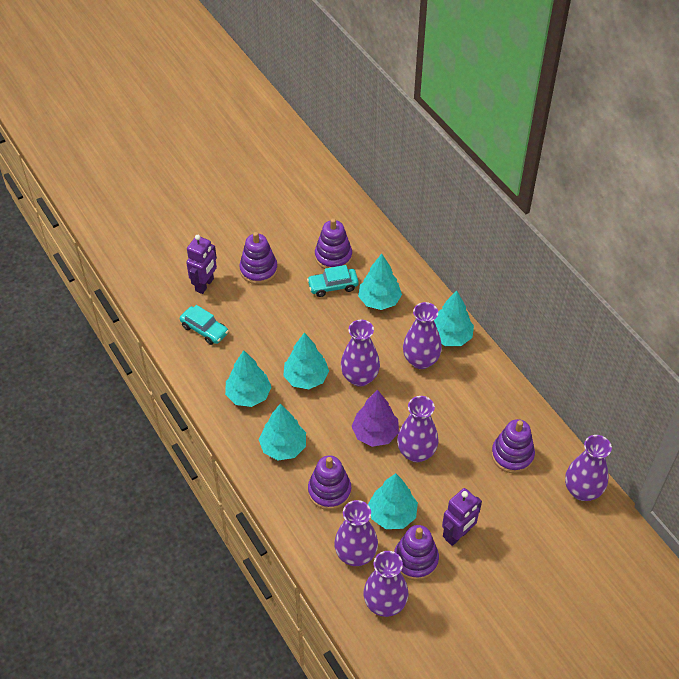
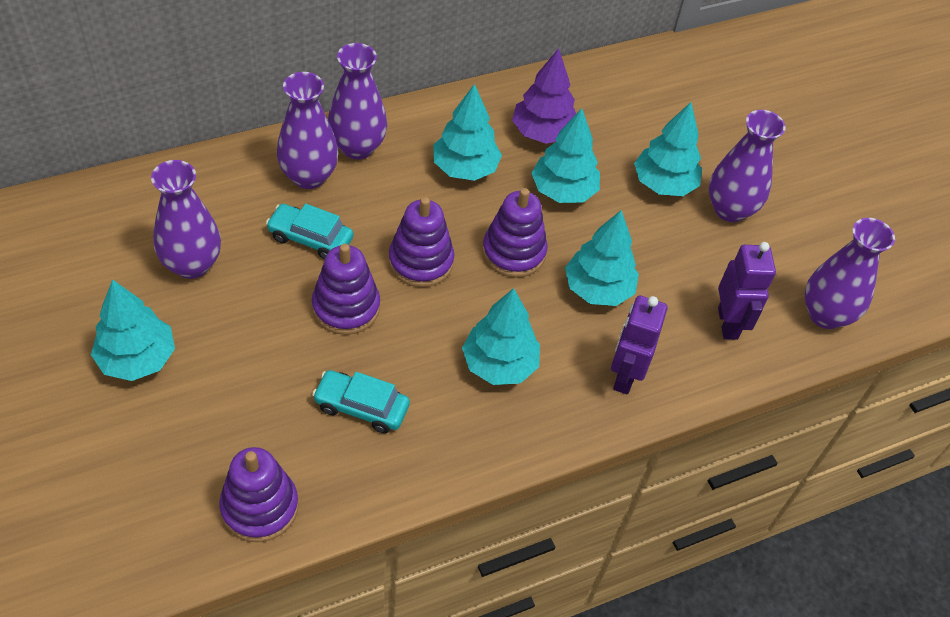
purple stacking toy: 5 -> 4
purple vase: 6 -> 5

